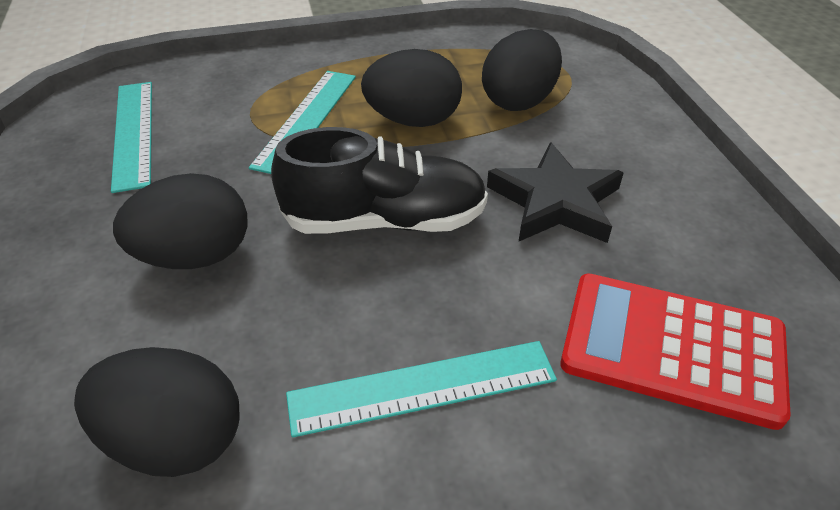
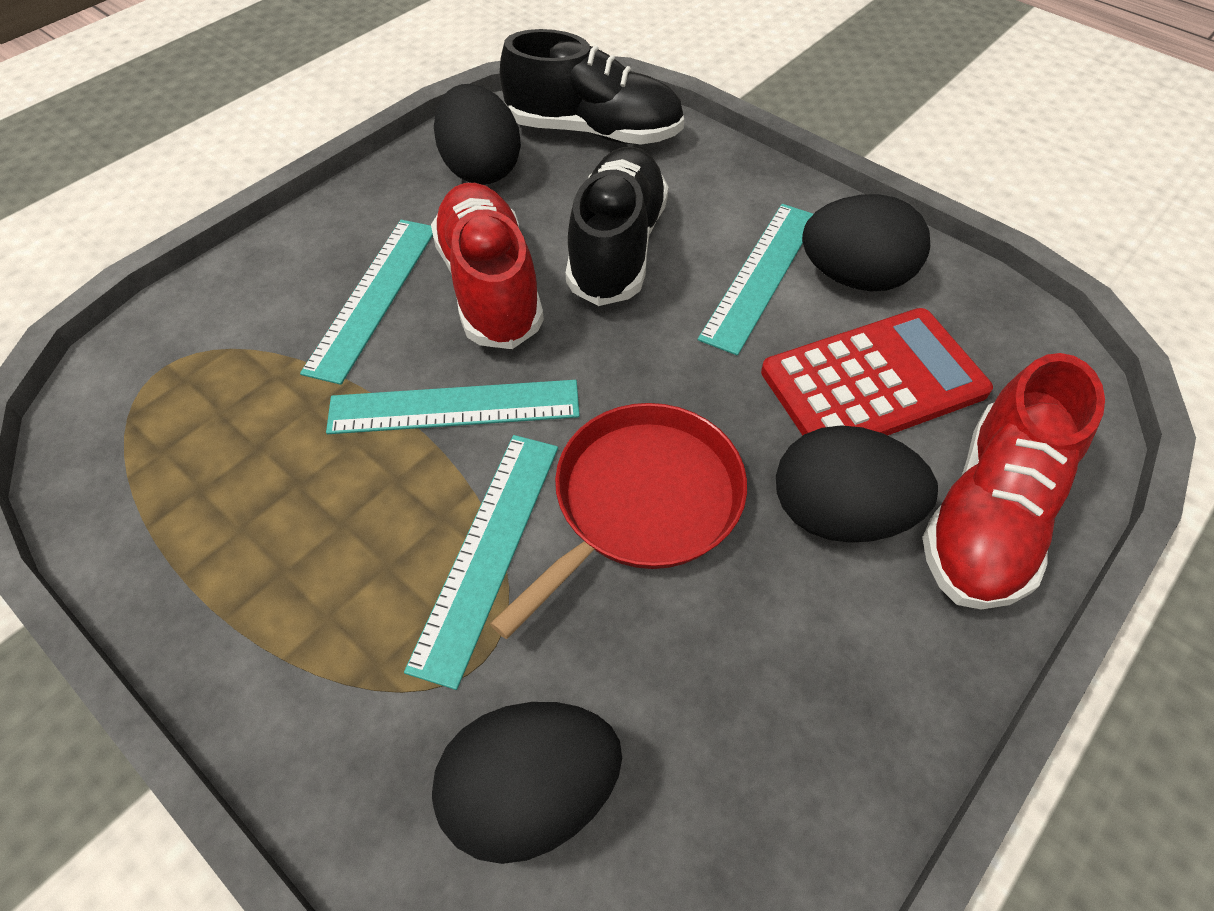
black shoe: 1 -> 2
black star: 1 -> 0
red pan: 0 -> 1
red shoe: 0 -> 2
turquoise ruler: 3 -> 4

